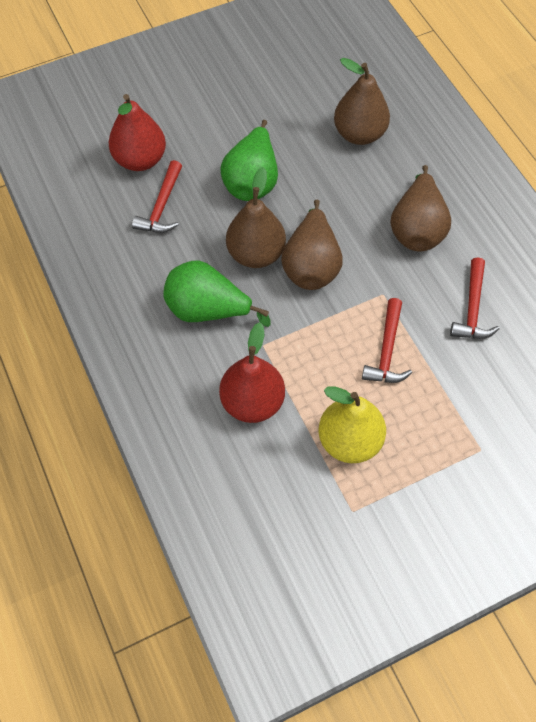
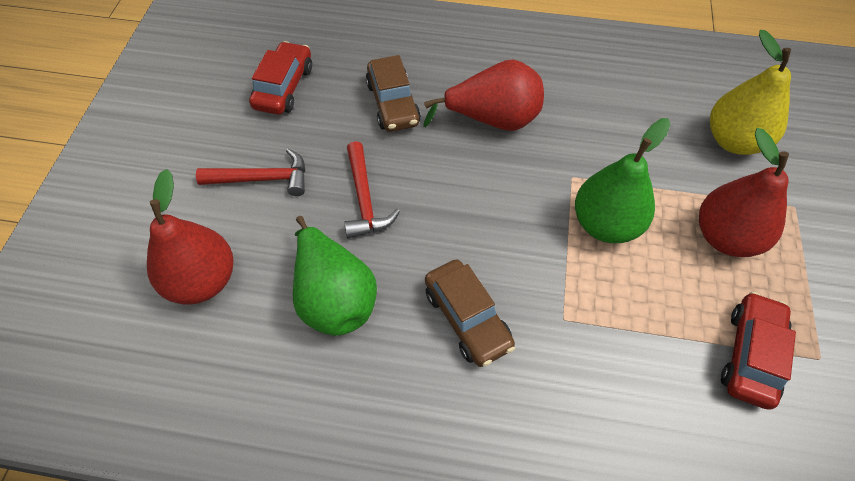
brown car: 0 -> 2
brown pear: 4 -> 0
red car: 0 -> 2
red hammer: 3 -> 2
red pear: 2 -> 3

